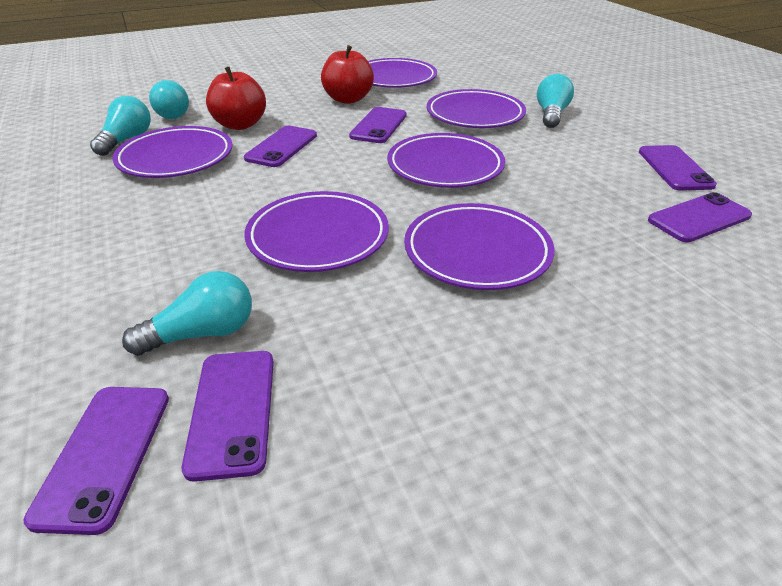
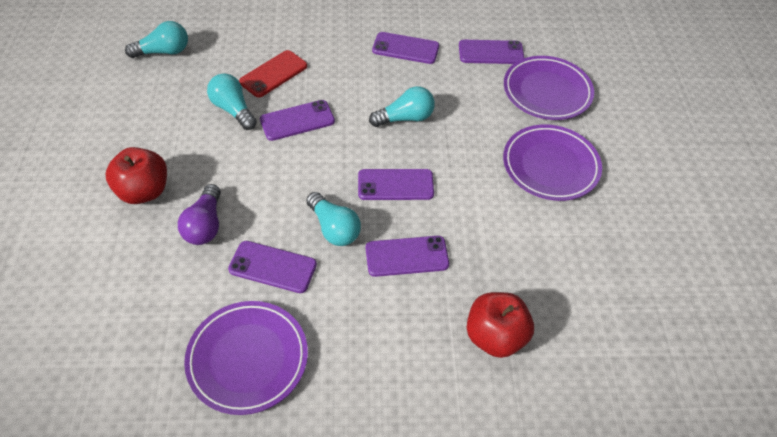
purple light bulb: 0 -> 1
purple plate: 6 -> 3
red phone: 0 -> 1

